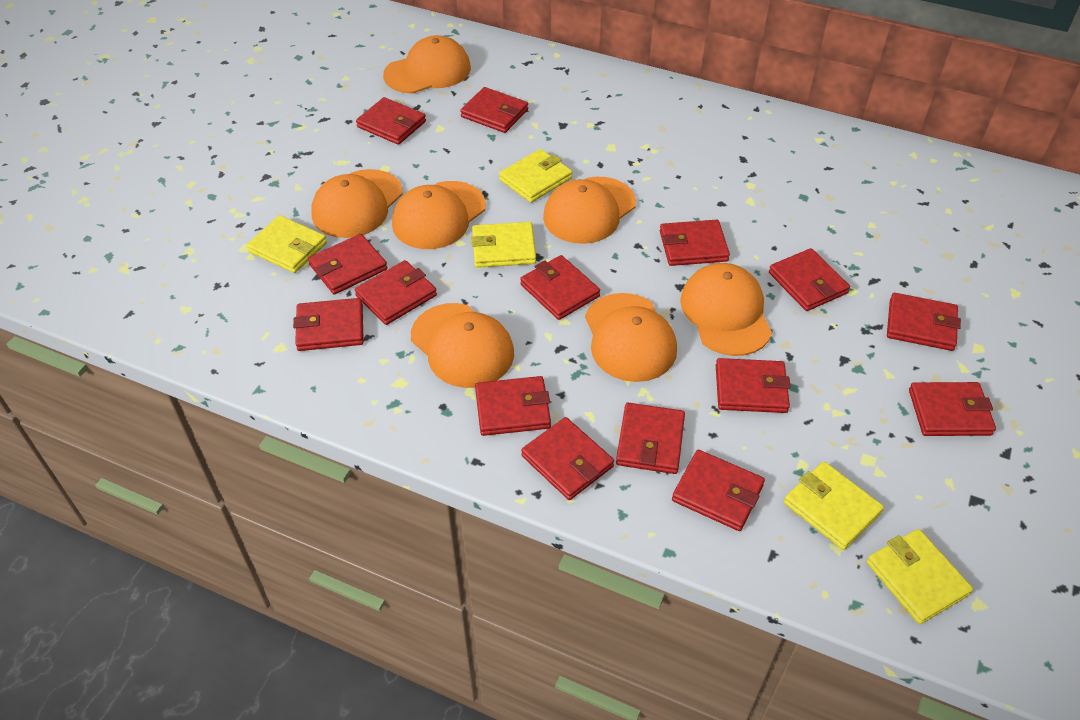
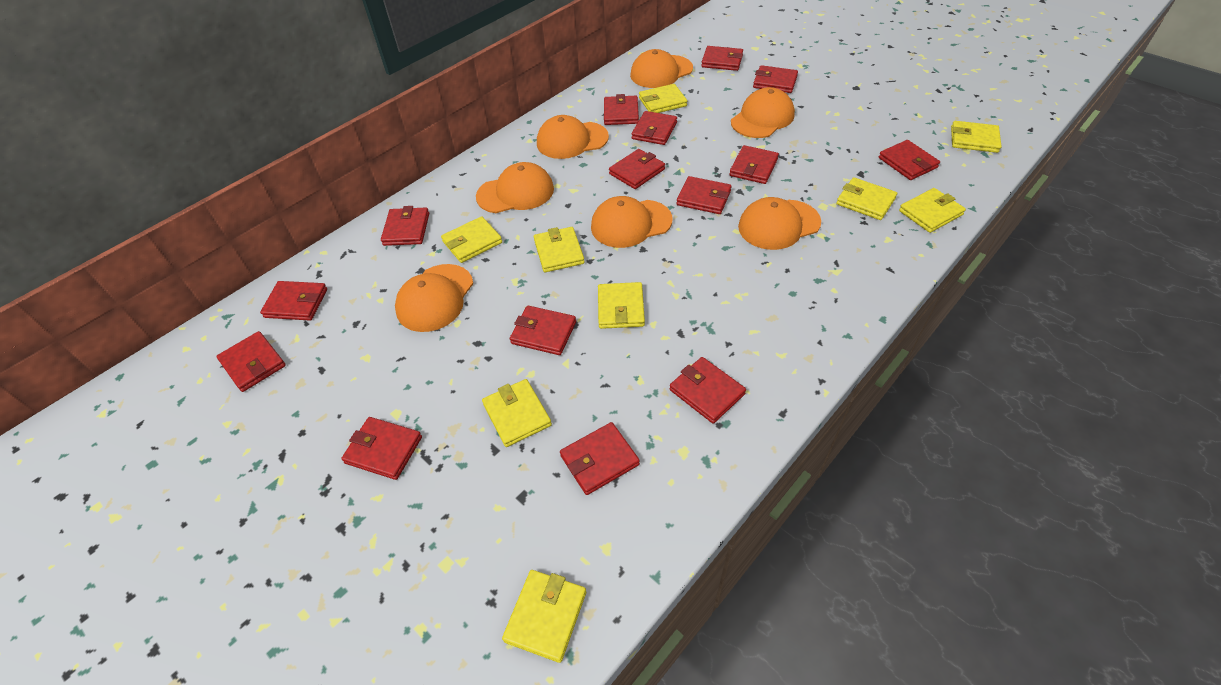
yellow wallet: 5 -> 9

